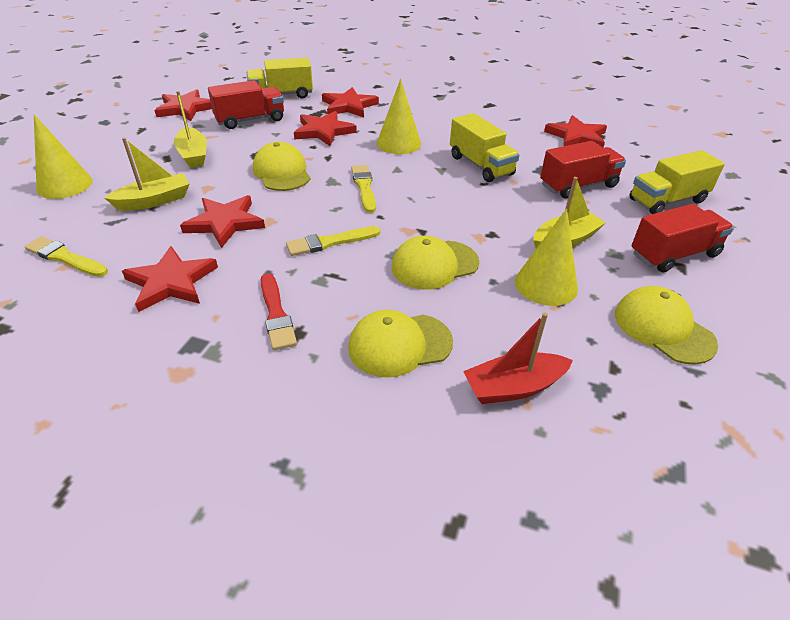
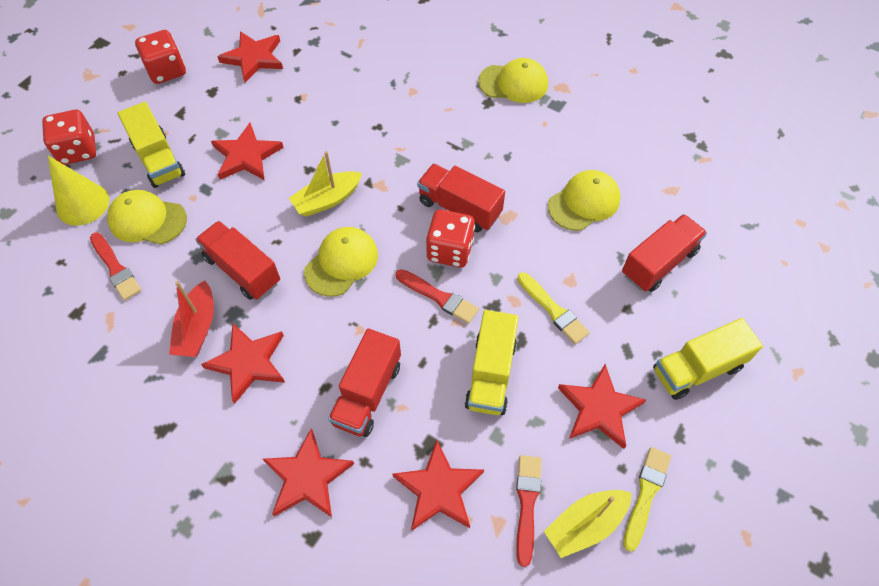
red brush: 1 -> 3
red dice: 0 -> 3
red truck: 3 -> 4
yellow boat: 3 -> 2
yellow brush: 3 -> 2
yellow cone: 3 -> 1

